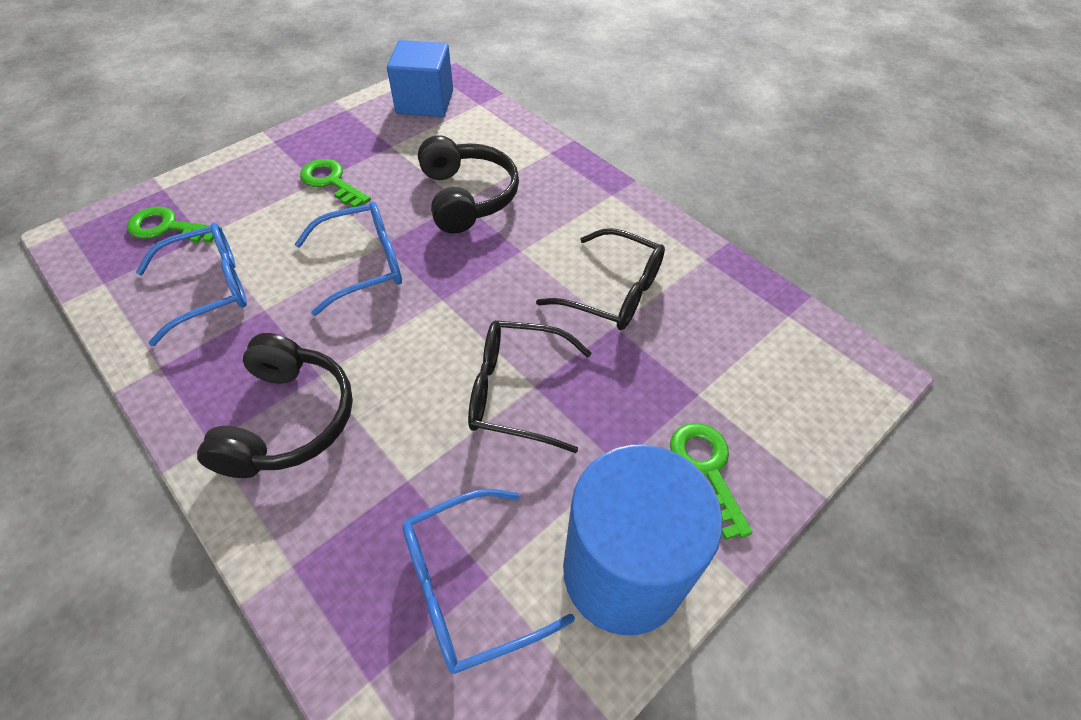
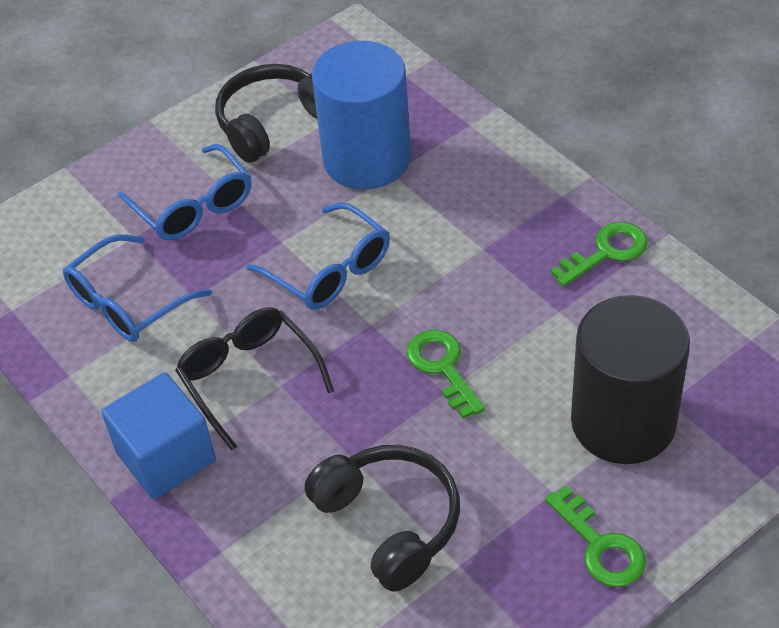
black cylinder: 0 -> 1
black glasses: 2 -> 1

